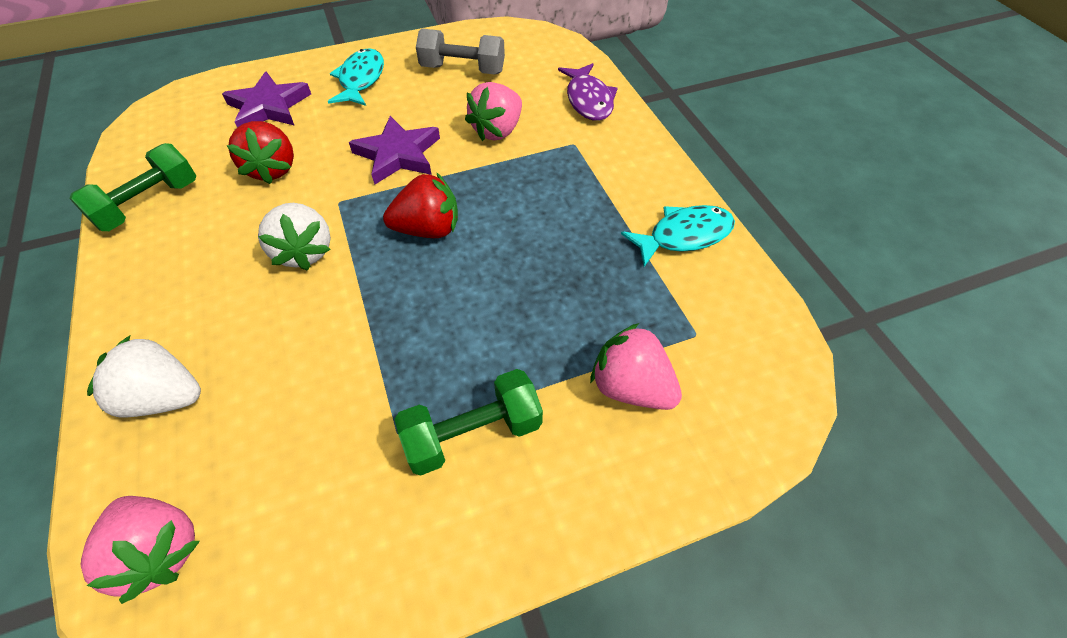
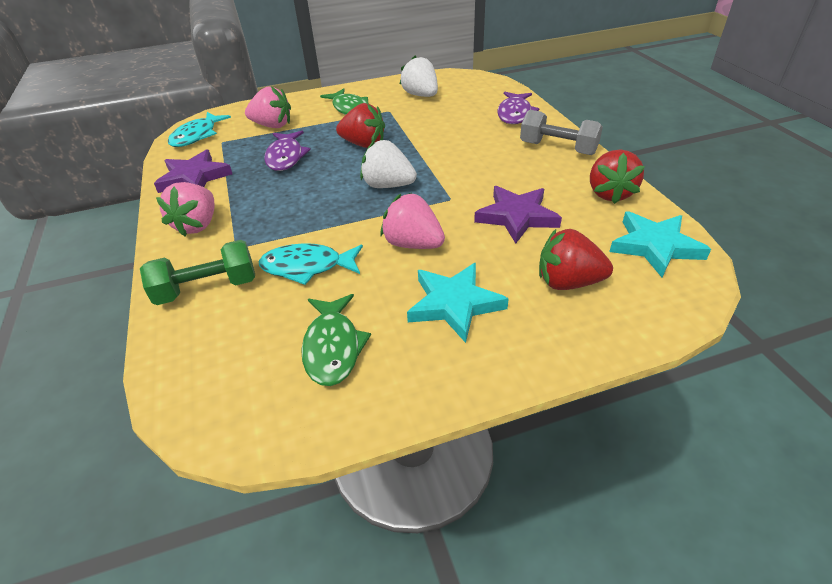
green dumbbell: 2 -> 1
green fish: 0 -> 2
purple fish: 1 -> 2
red strawberry: 2 -> 3
turquoise star: 0 -> 2

